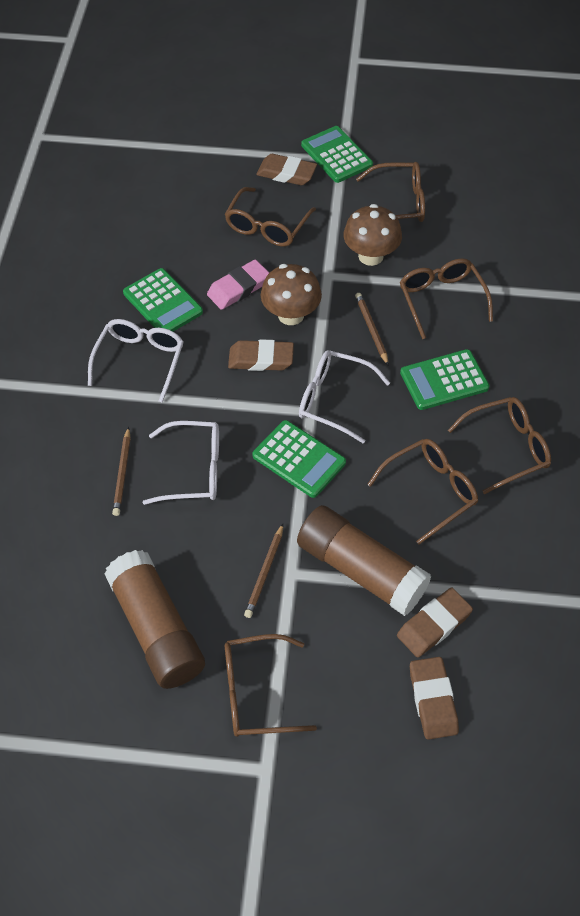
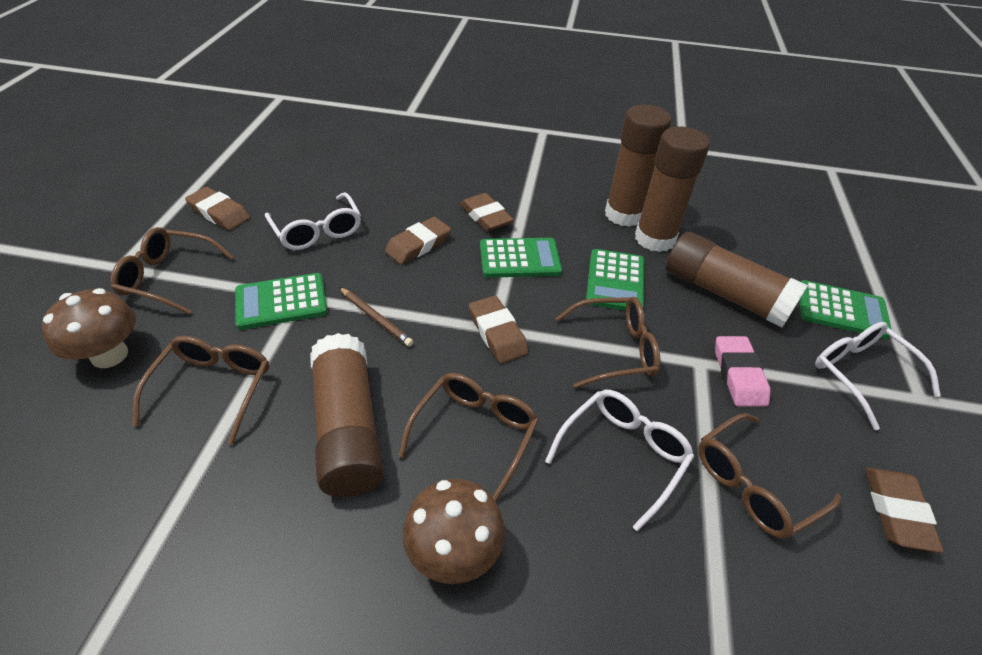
brown eraser: 4 -> 5
brown glasses: 6 -> 5
brown glue stick: 2 -> 4
brown pencil: 3 -> 1

